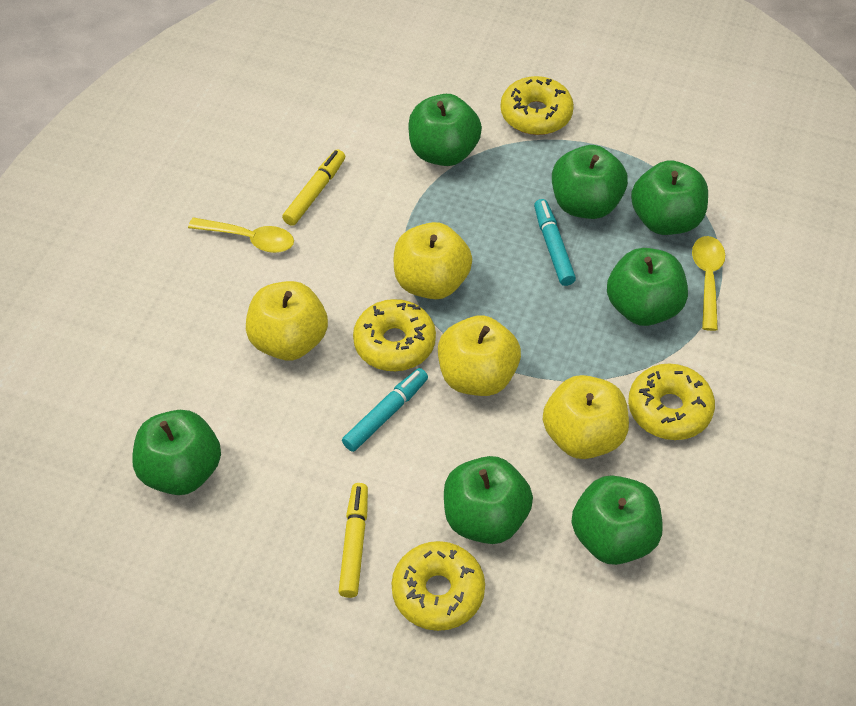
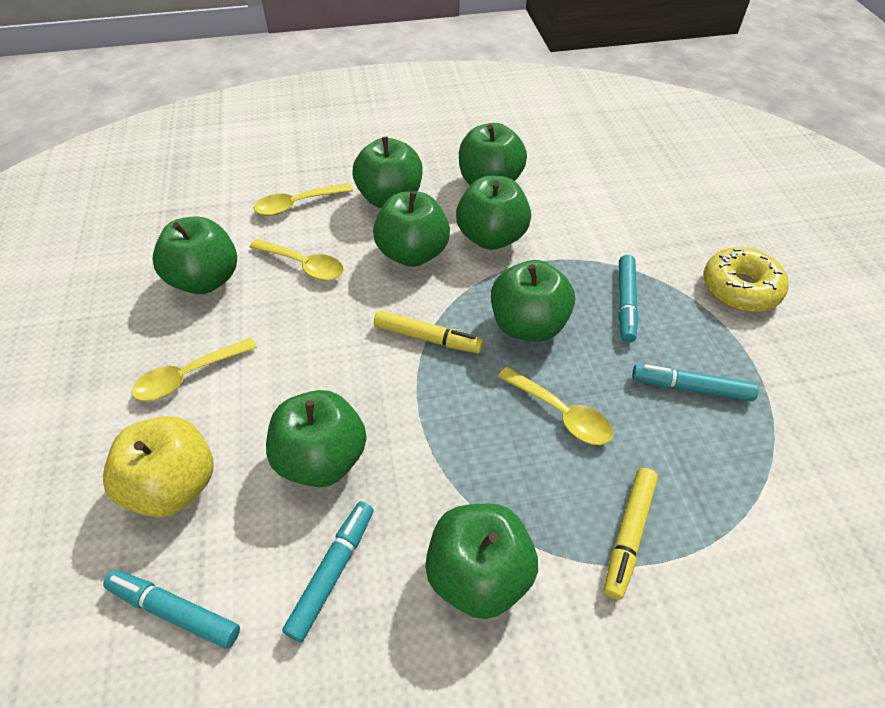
green apple: 7 -> 8
turquoise marker: 2 -> 4
yellow apple: 4 -> 1
yellow donut: 4 -> 1
yellow spoon: 2 -> 4

